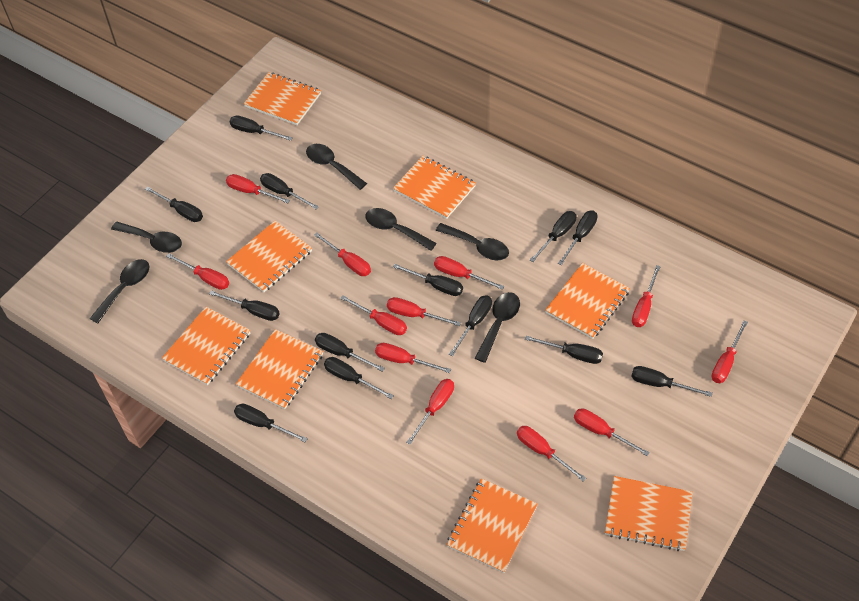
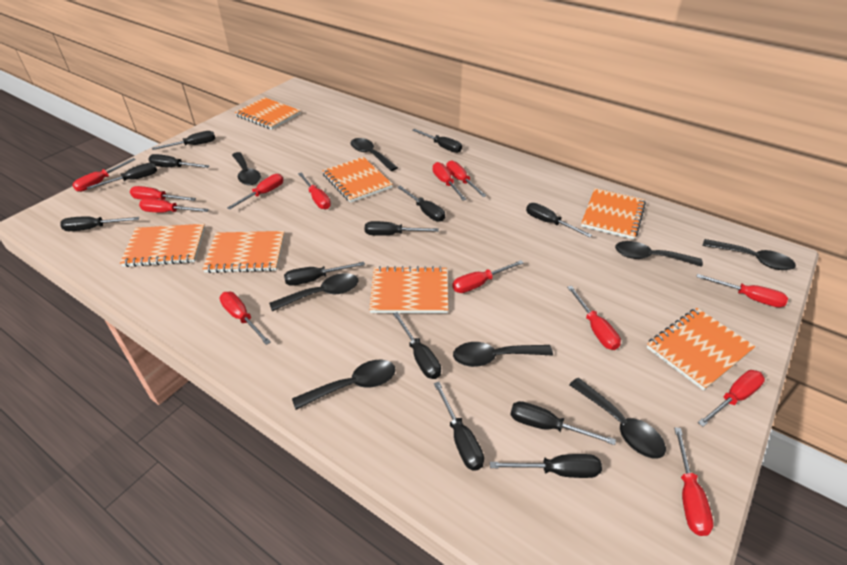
black spoon: 6 -> 8
orange notebook: 8 -> 7
red screwdriver: 12 -> 13

